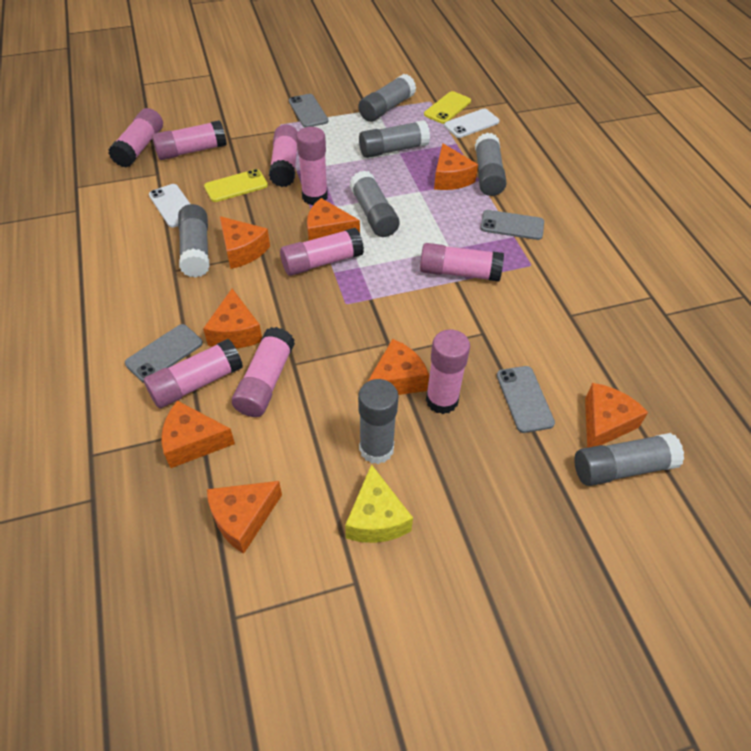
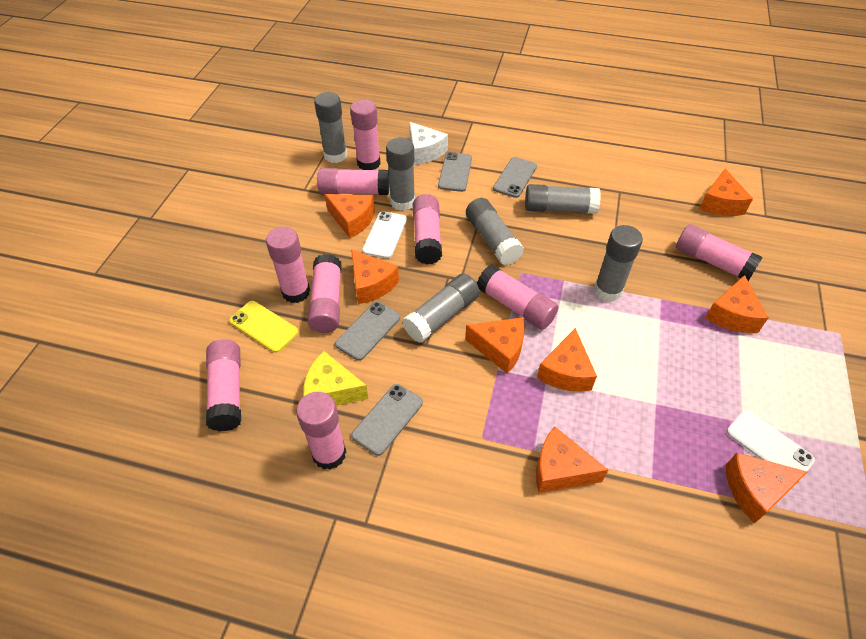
grey glue stick: 7 -> 6
white cheese: 0 -> 1
yellow phone: 2 -> 1

